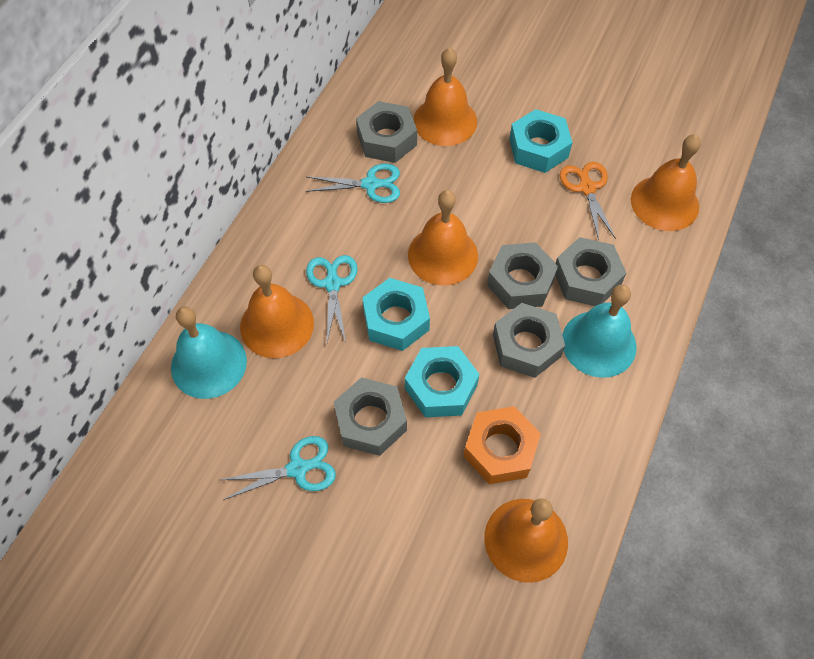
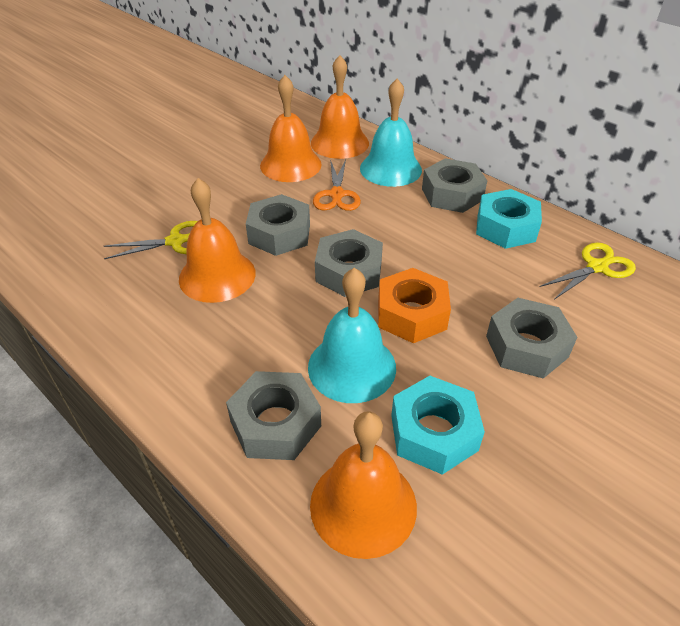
orange bell: 5 -> 4
turquoise nut: 3 -> 2
turquoise scissors: 3 -> 0
yellow scissors: 0 -> 2

